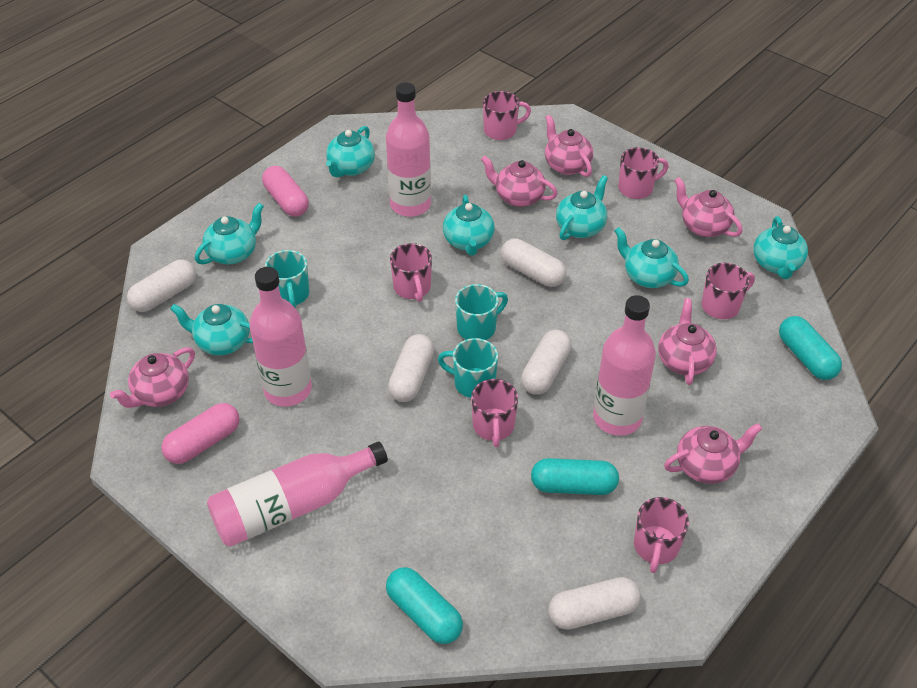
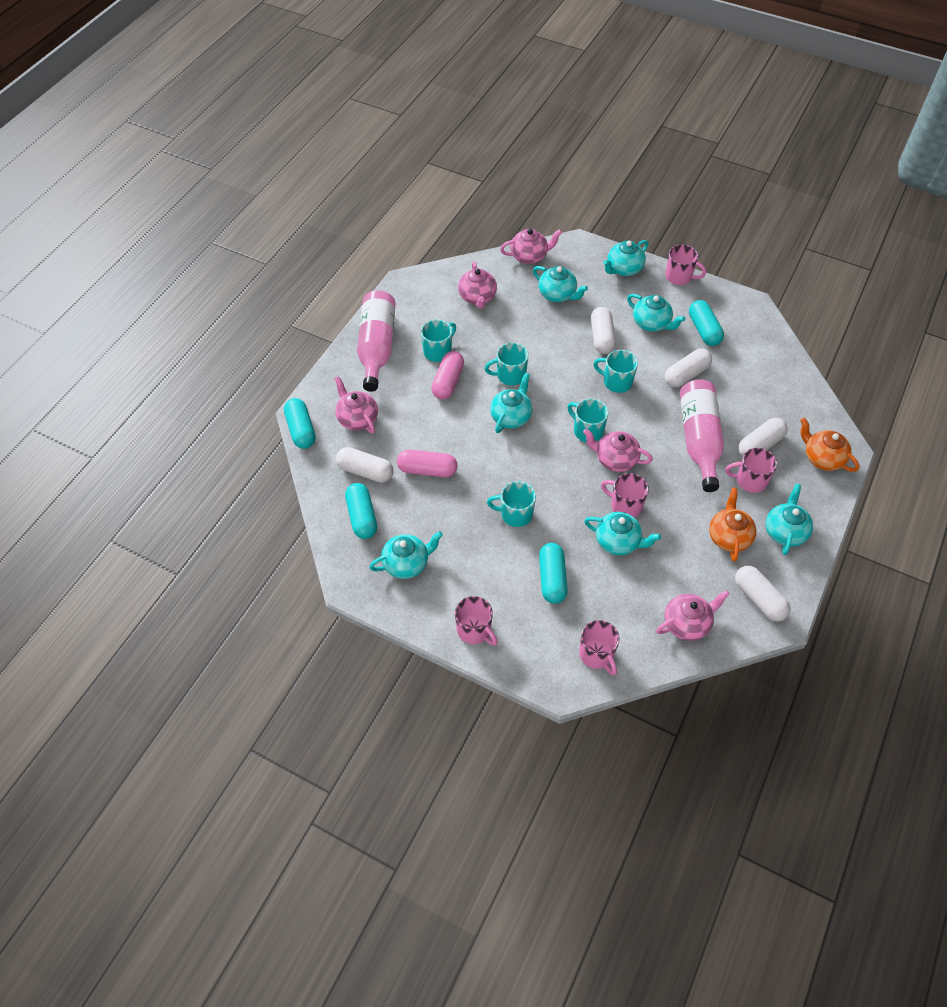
orange teapot: 0 -> 2
pink bottle: 4 -> 2
pink mug: 6 -> 5
pink teapot: 6 -> 5
turquoise capsule: 3 -> 4
turquoise mug: 3 -> 5

